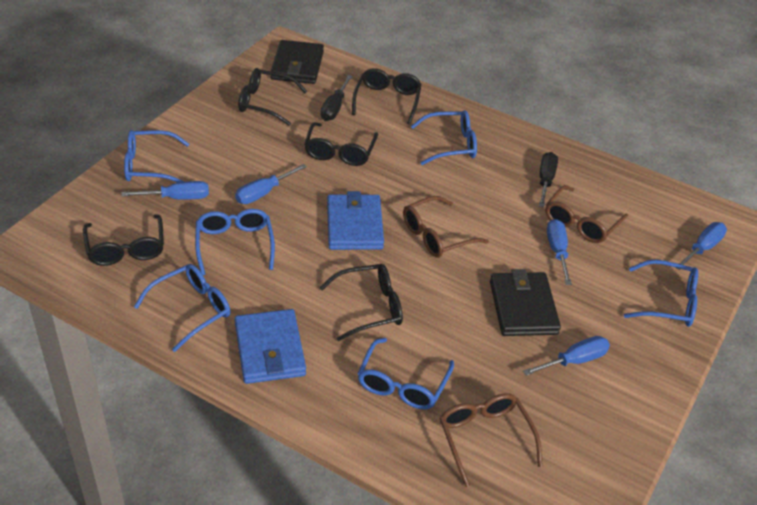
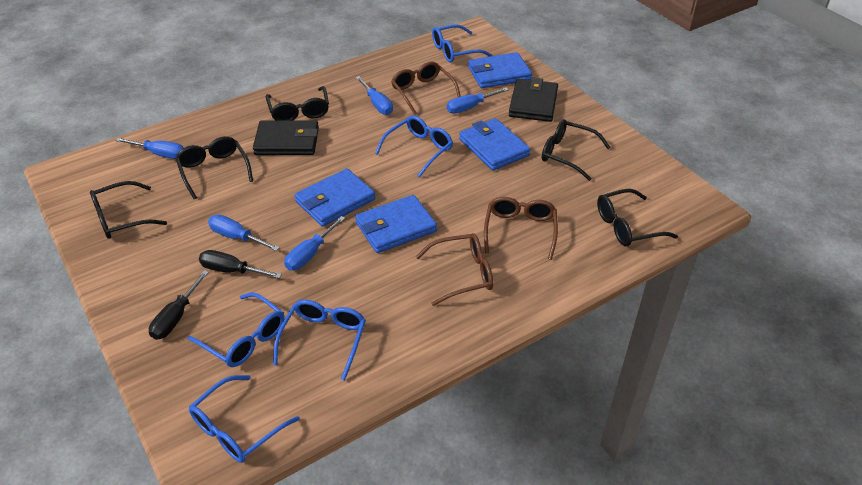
blue glasses: 6 -> 5
blue wallet: 2 -> 4

